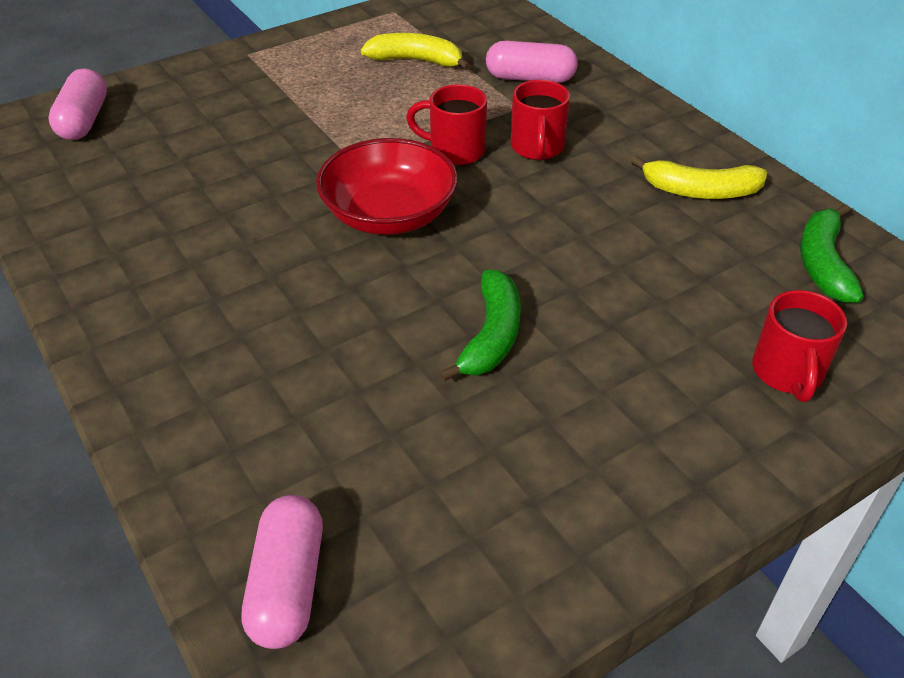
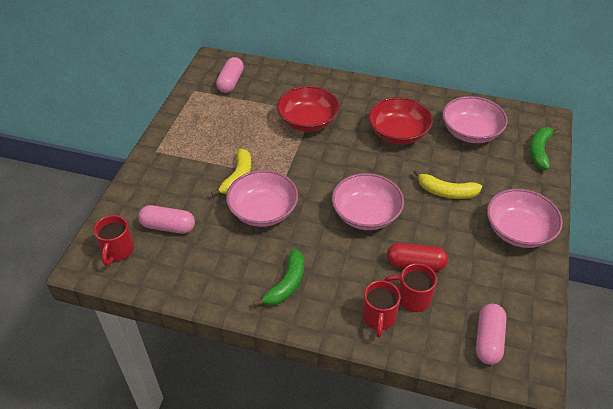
pink bowl: 0 -> 4
red bowl: 1 -> 2
red capsule: 0 -> 1

